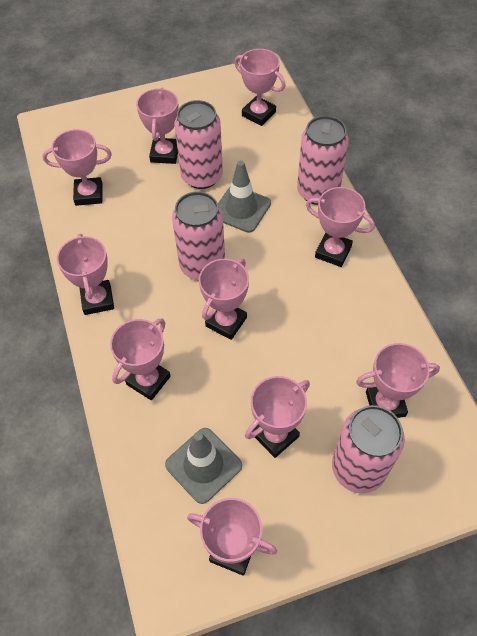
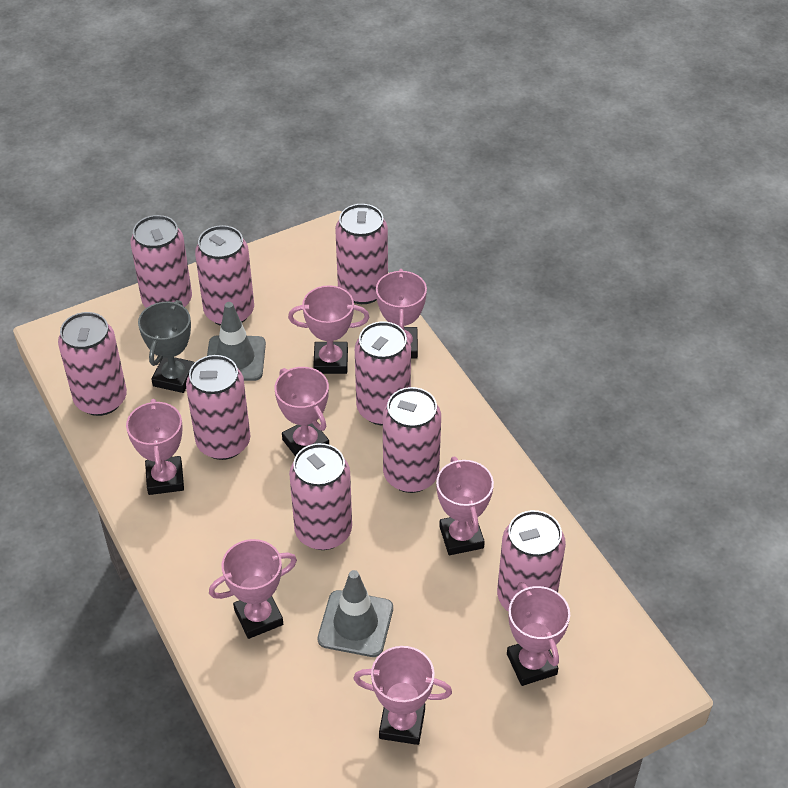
grey trophy: 0 -> 1
pink can: 4 -> 9
pink trophy: 10 -> 8

